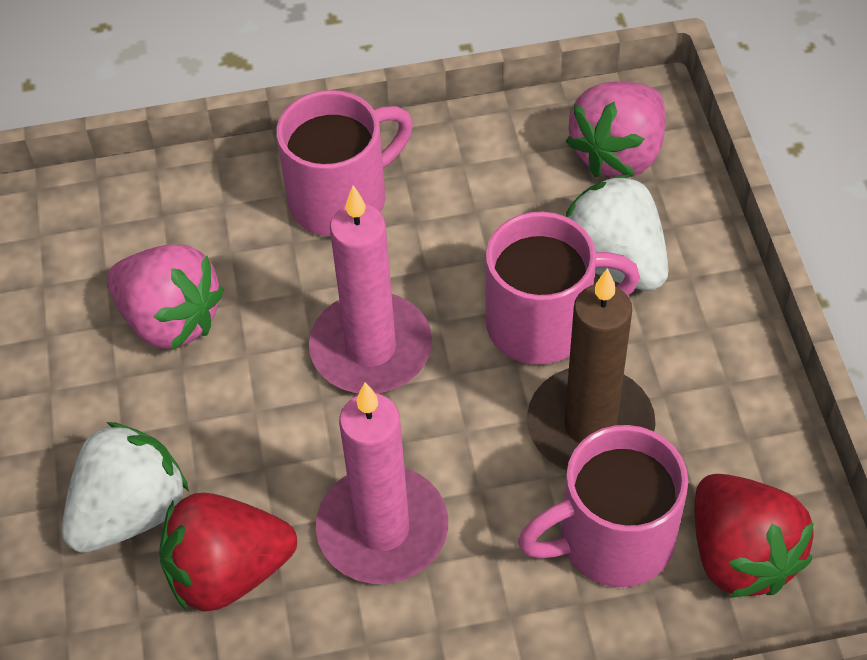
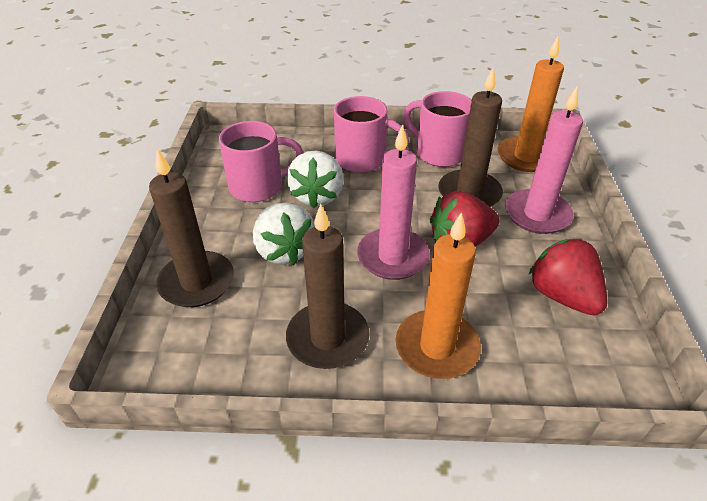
brown candle: 1 -> 3
orange candle: 0 -> 2
pink strawberry: 2 -> 0

